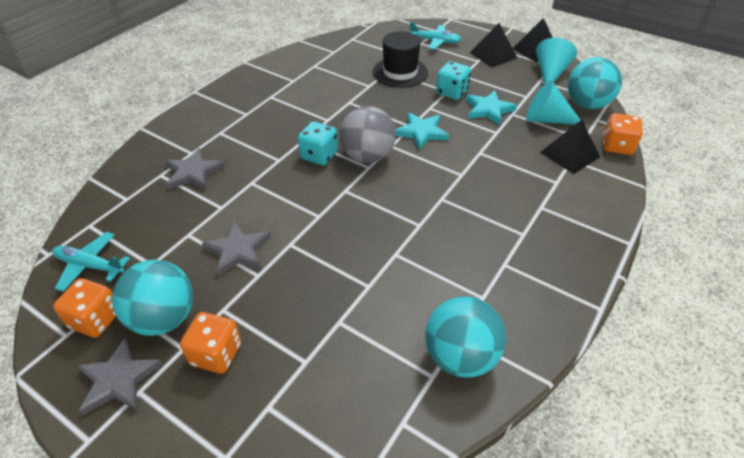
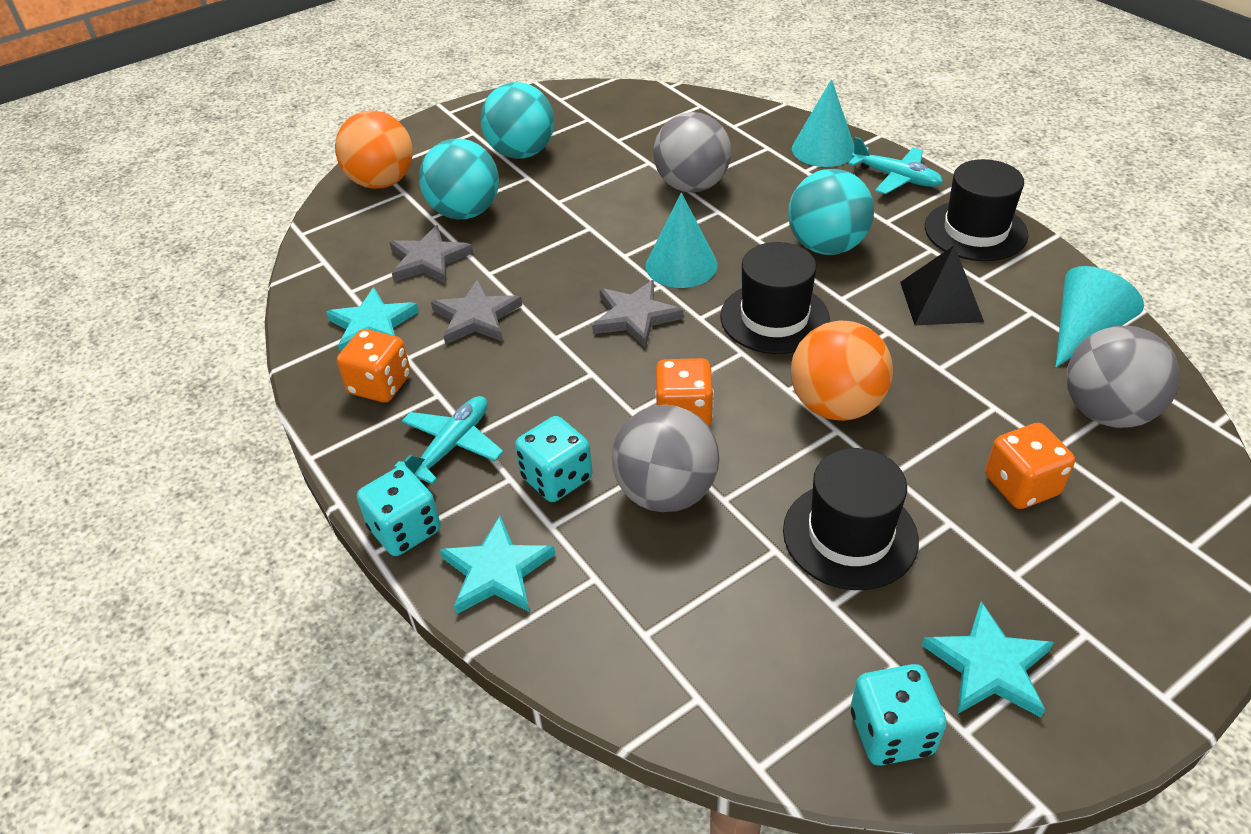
black hat: 1 -> 3
black pyramid: 3 -> 1
grey ball: 1 -> 3
orange ball: 0 -> 2
turquoise cone: 2 -> 3
turquoise dice: 2 -> 3
turquoise star: 2 -> 3

